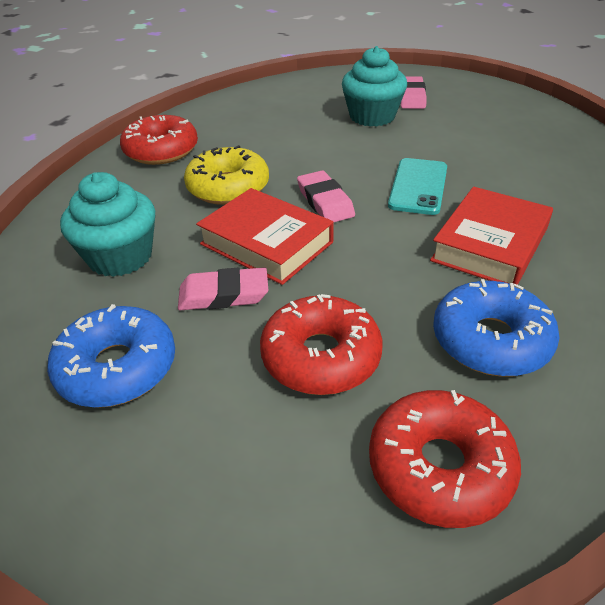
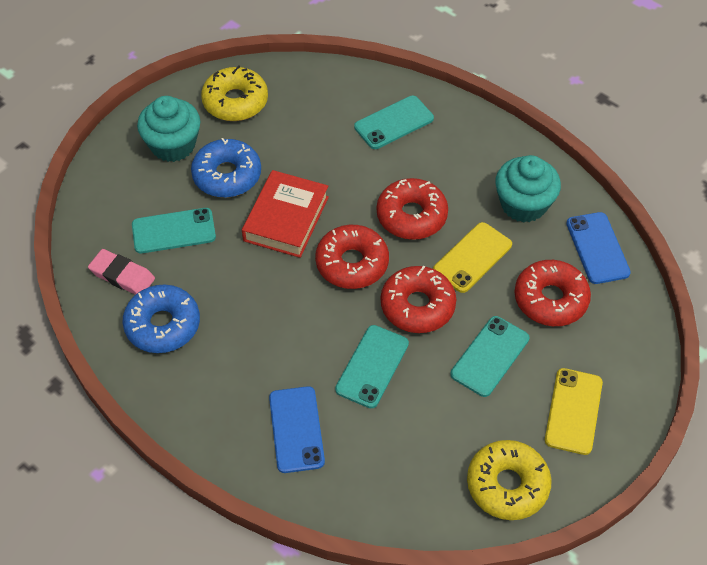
blue phone: 0 -> 2
pink eraser: 3 -> 1
red book: 2 -> 1
red donut: 3 -> 4
turquoise phone: 1 -> 4
yellow donut: 1 -> 2
yellow phone: 0 -> 2

